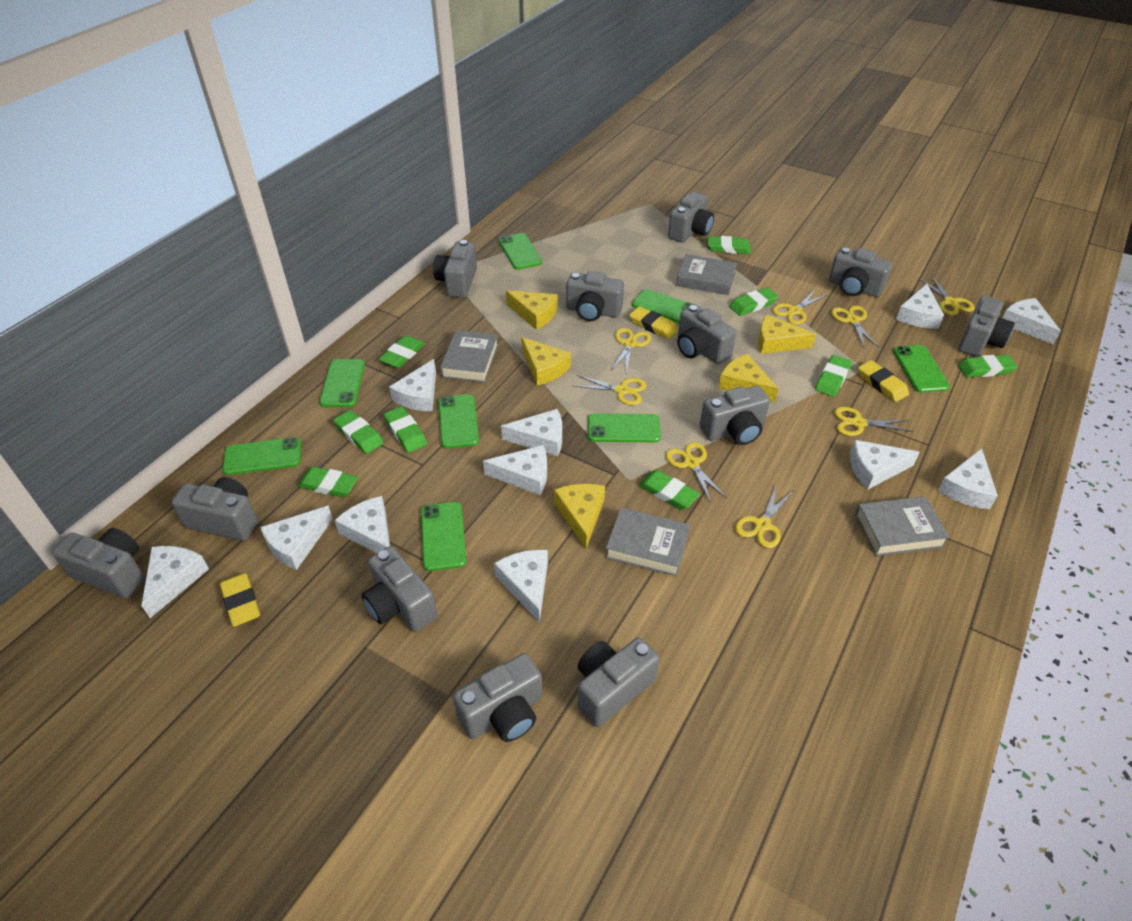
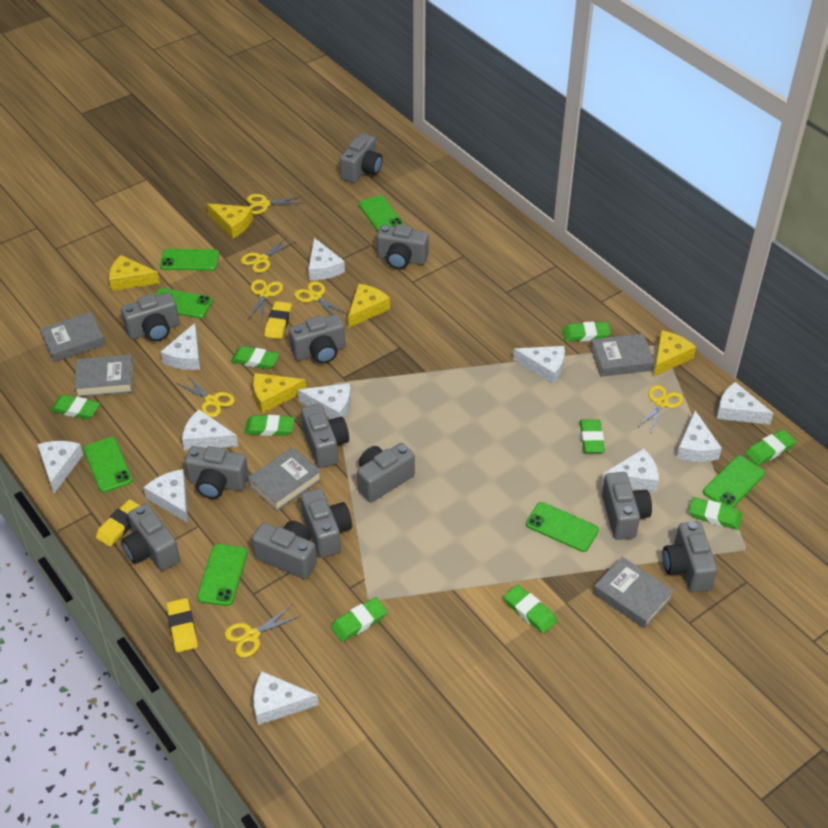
green phone: 8 -> 7
grey book: 4 -> 5
yellow scissors: 8 -> 7

